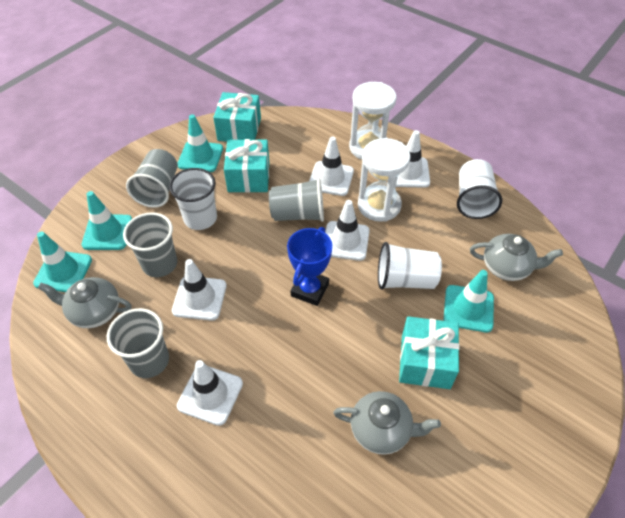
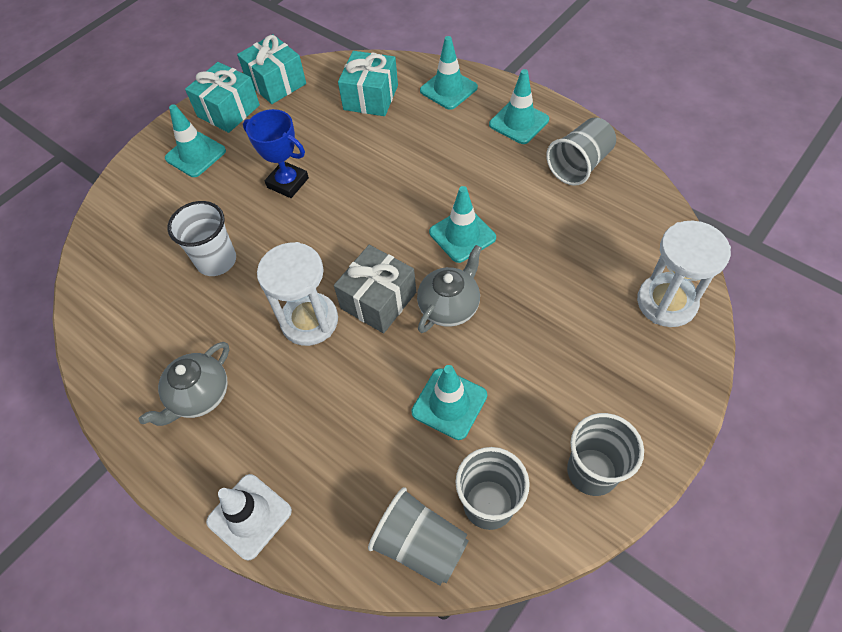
grey gift: 0 -> 1
grey teapot: 3 -> 2
turquoise traffic cone: 4 -> 5
white cup: 3 -> 1
white traffic cone: 5 -> 1

